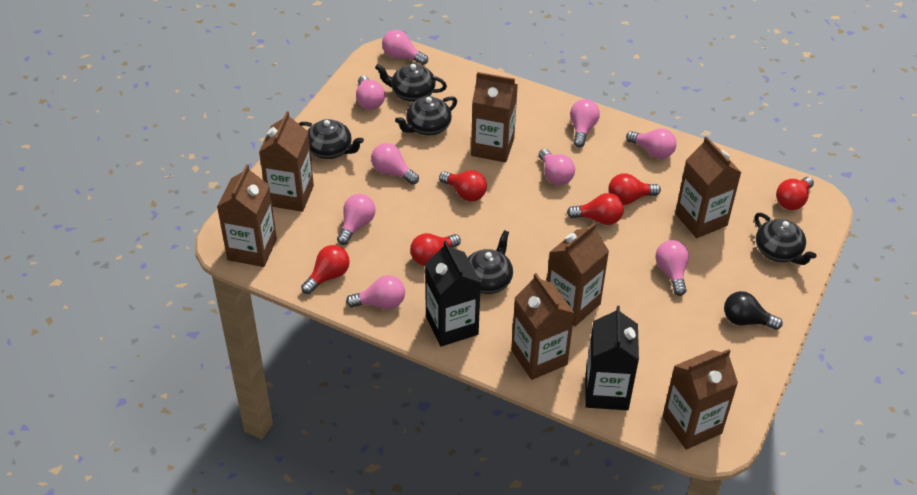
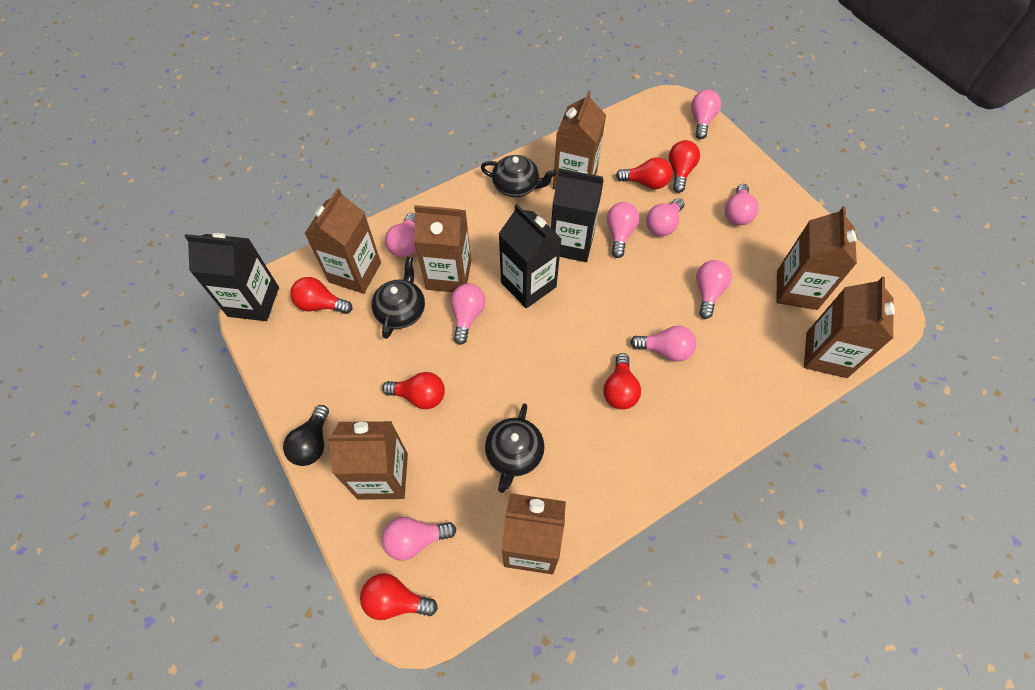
black carton: 2 -> 3
black teapot: 5 -> 3

